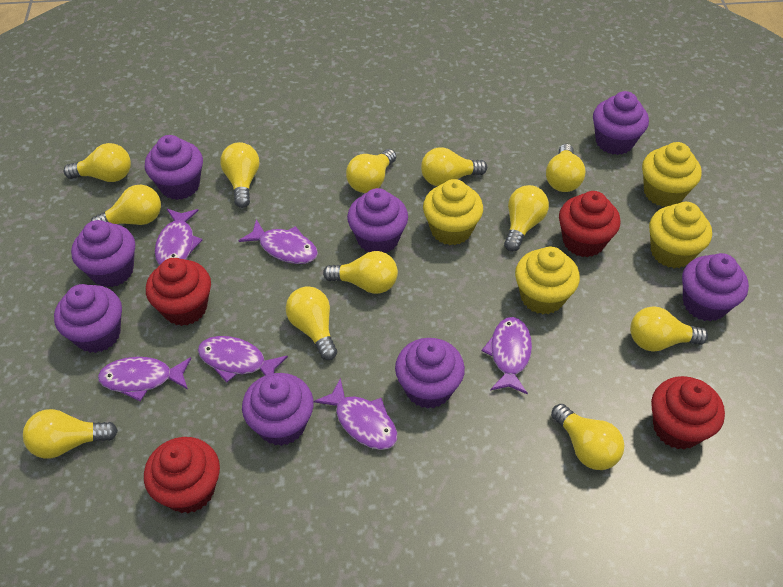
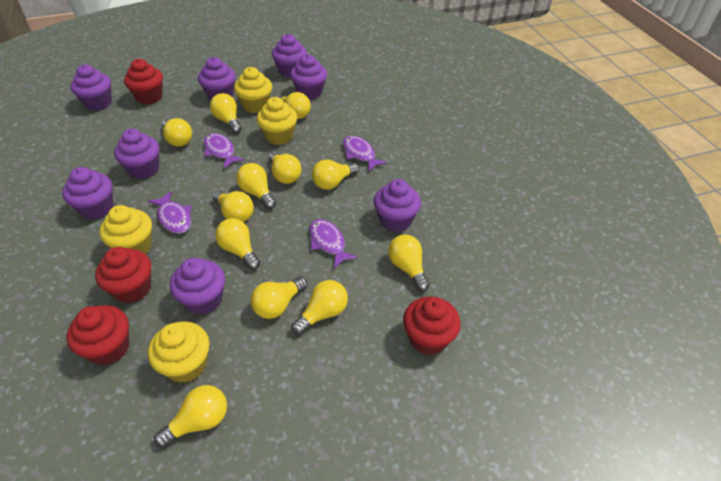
purple fish: 6 -> 4

